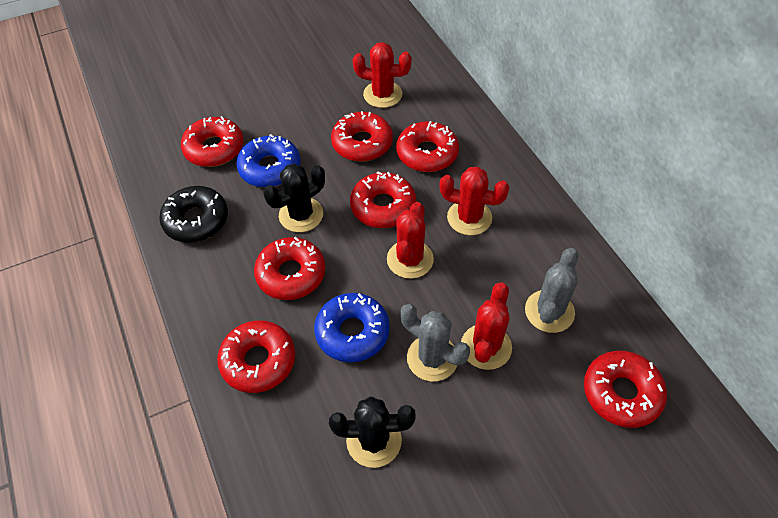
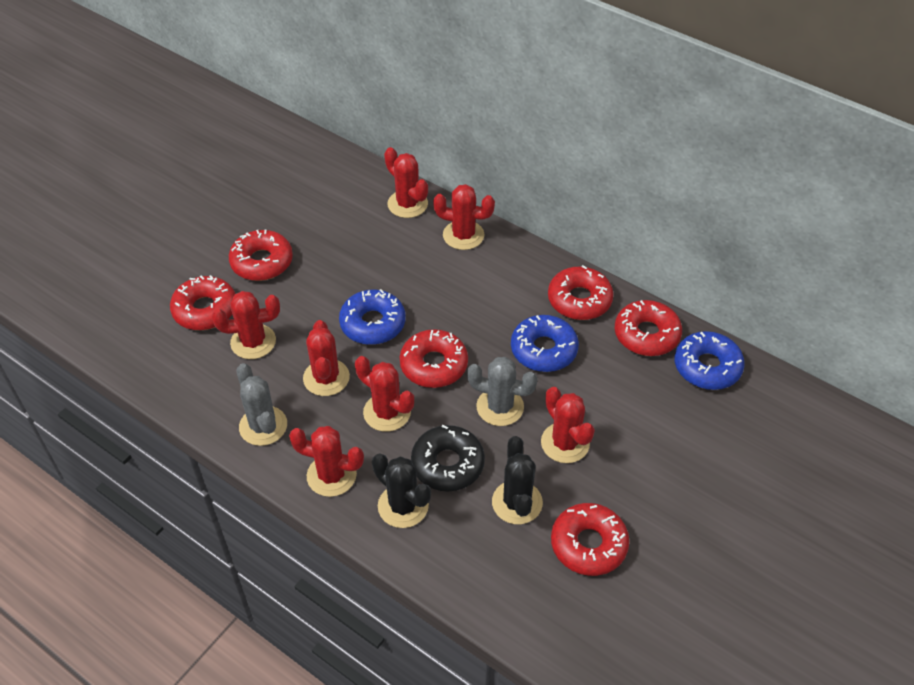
blue donut: 2 -> 3
red cactus: 4 -> 7
red donut: 7 -> 6

